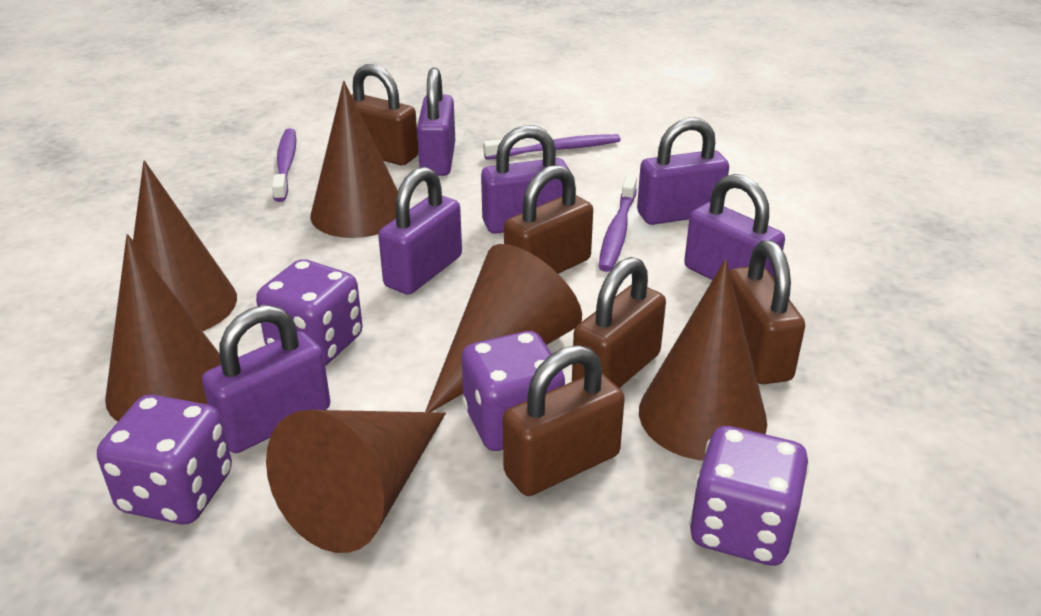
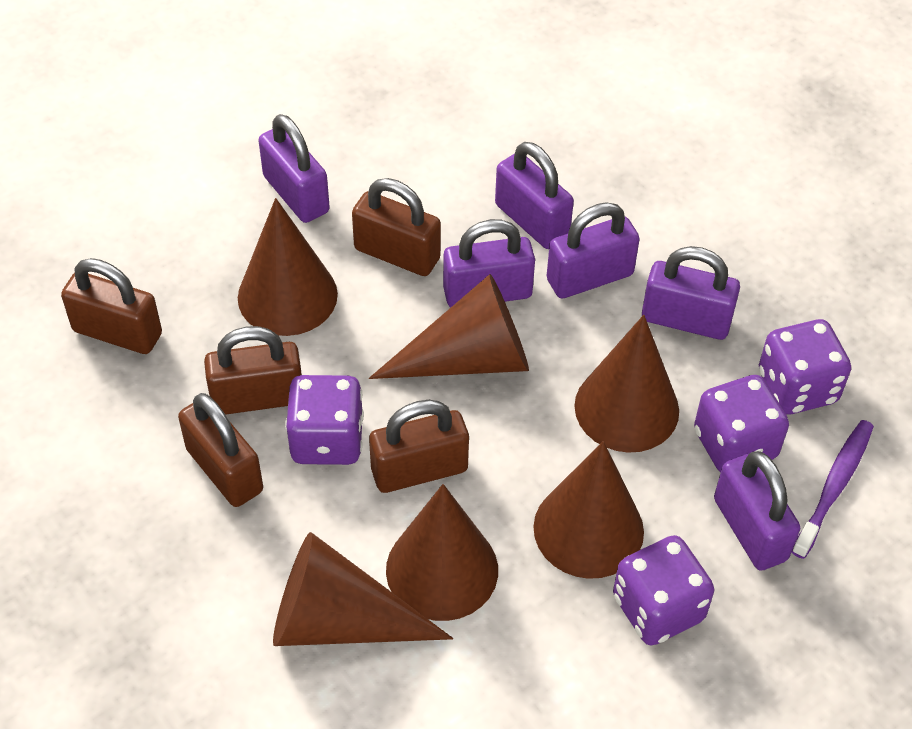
purple toothbrush: 3 -> 1

